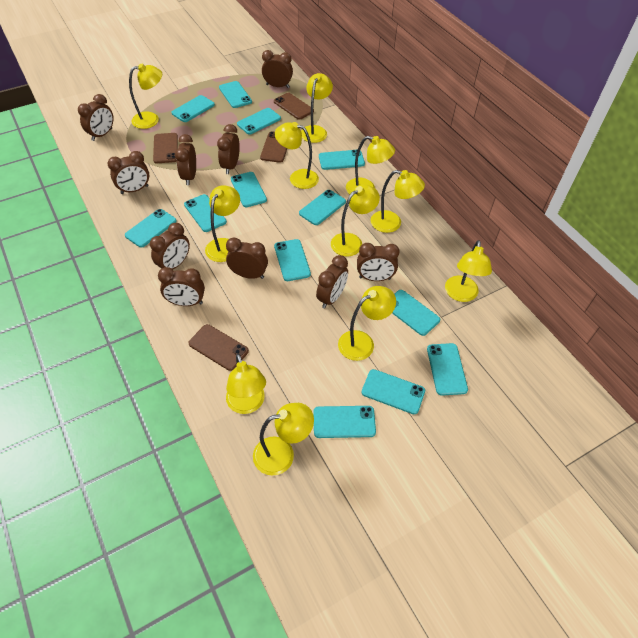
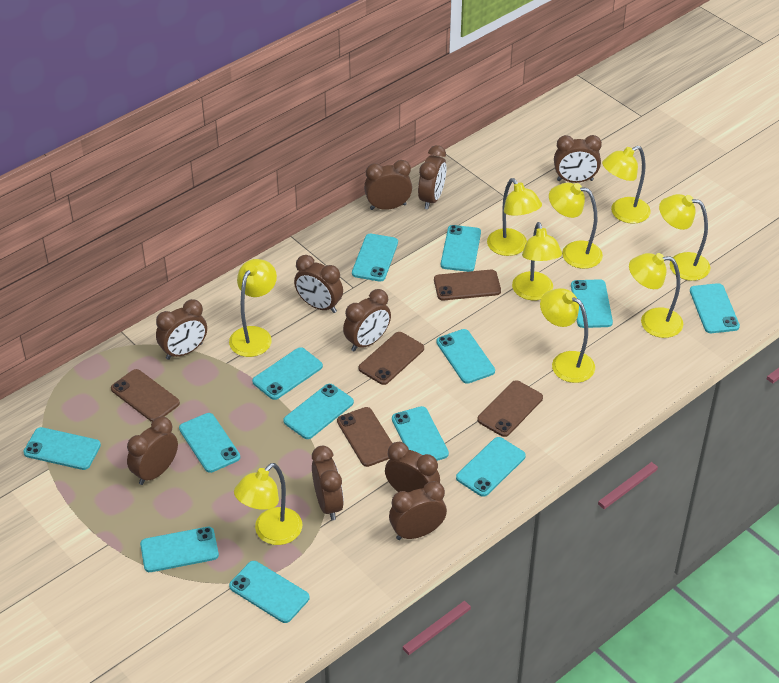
brown phone: 4 -> 5
yellow lamp: 11 -> 9

